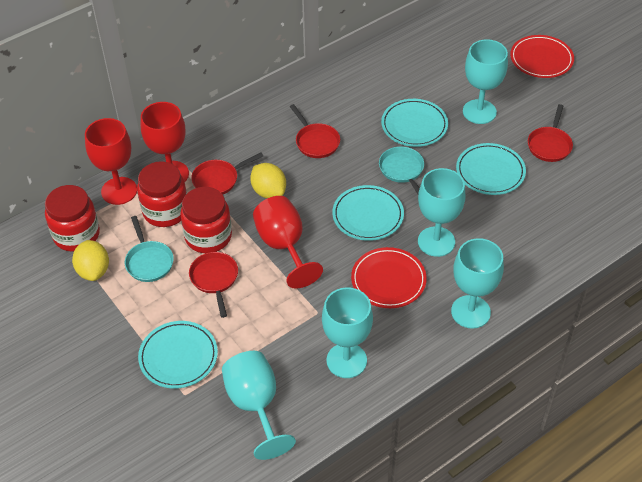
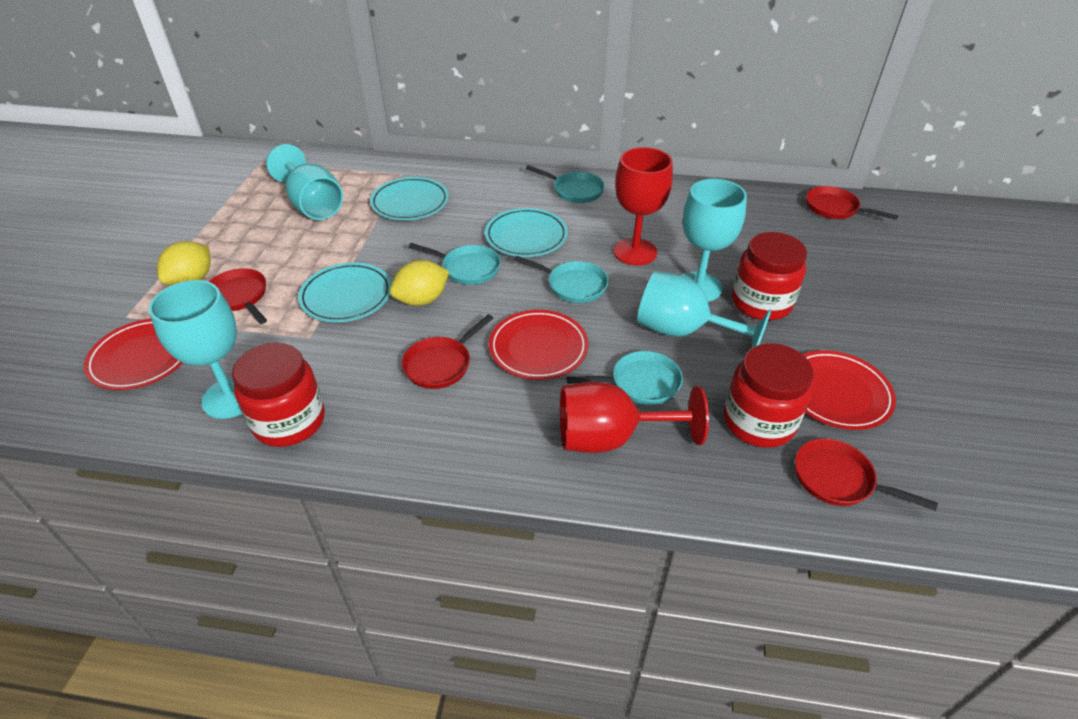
red goblet: 3 -> 2
red plate: 2 -> 3
turquoise goblet: 5 -> 4
turquoise pan: 2 -> 4
turquoise plate: 4 -> 3

